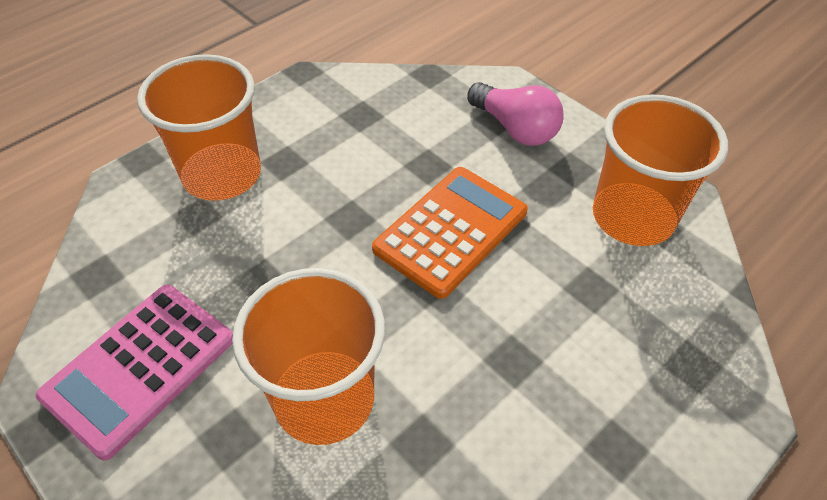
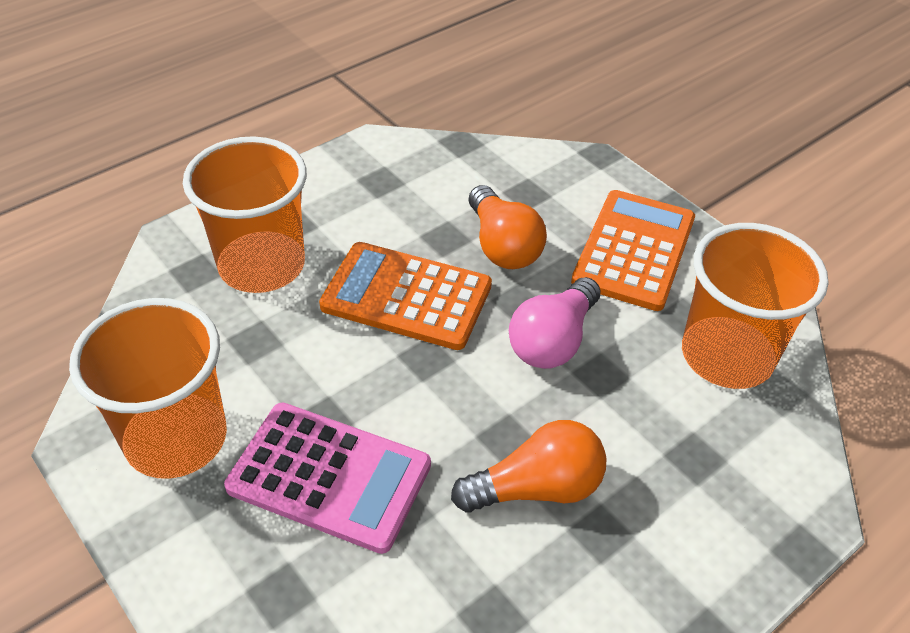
orange calculator: 1 -> 2
orange light bulb: 0 -> 2

